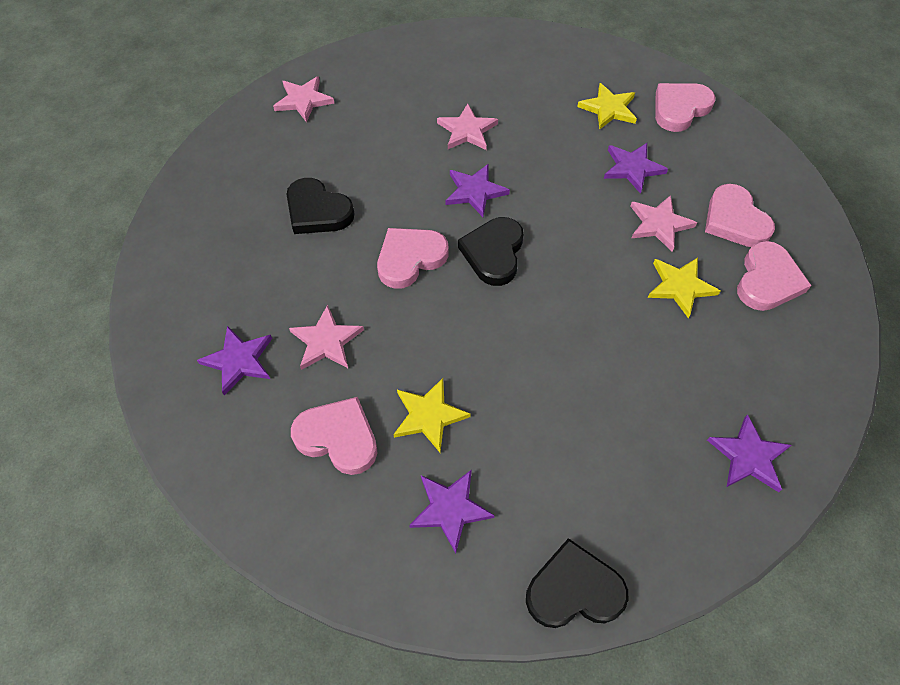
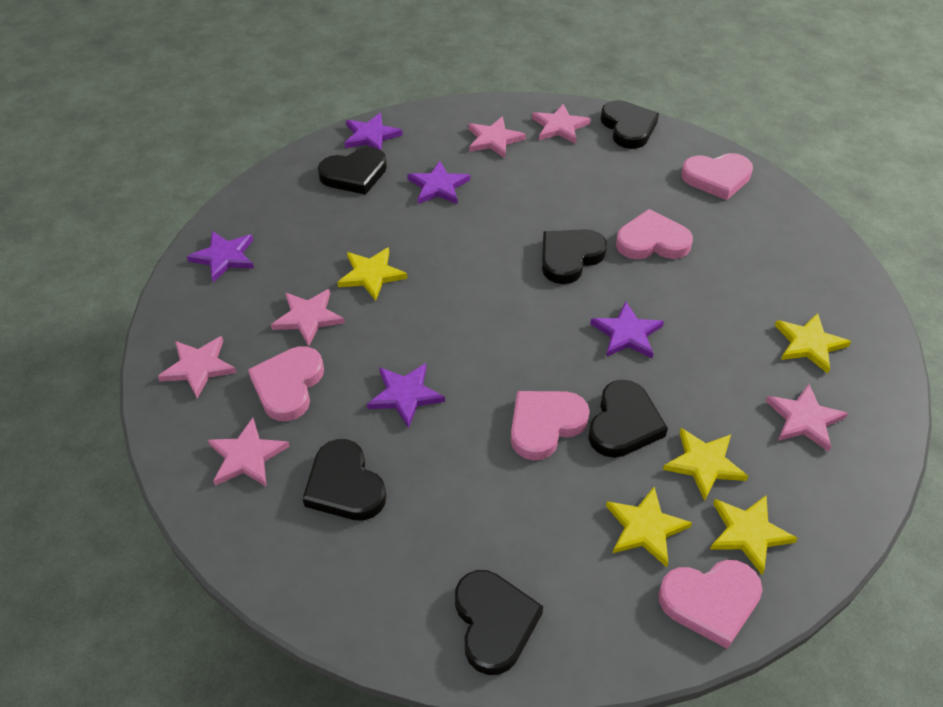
black heart: 3 -> 6
pink star: 4 -> 6
yellow star: 3 -> 5

